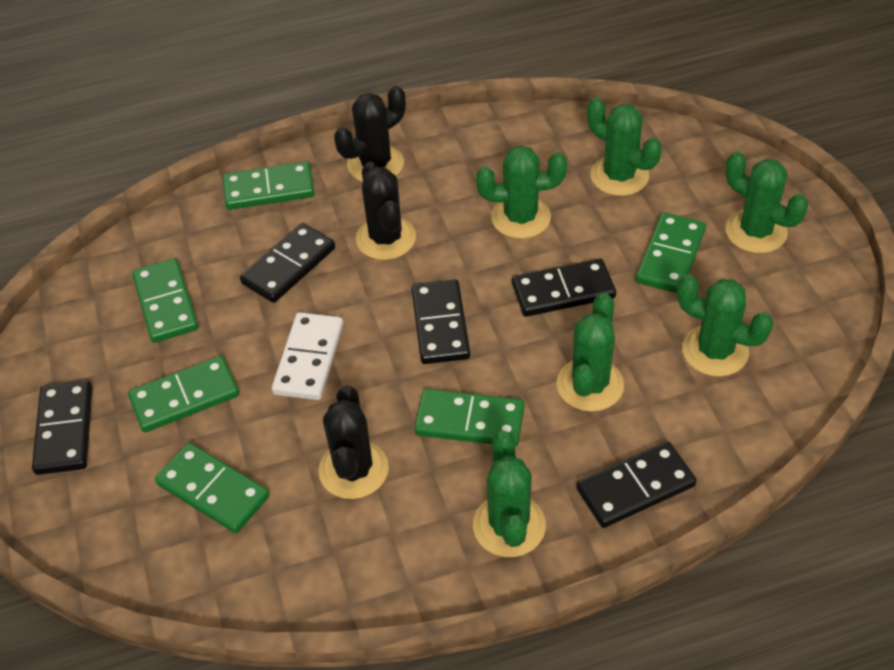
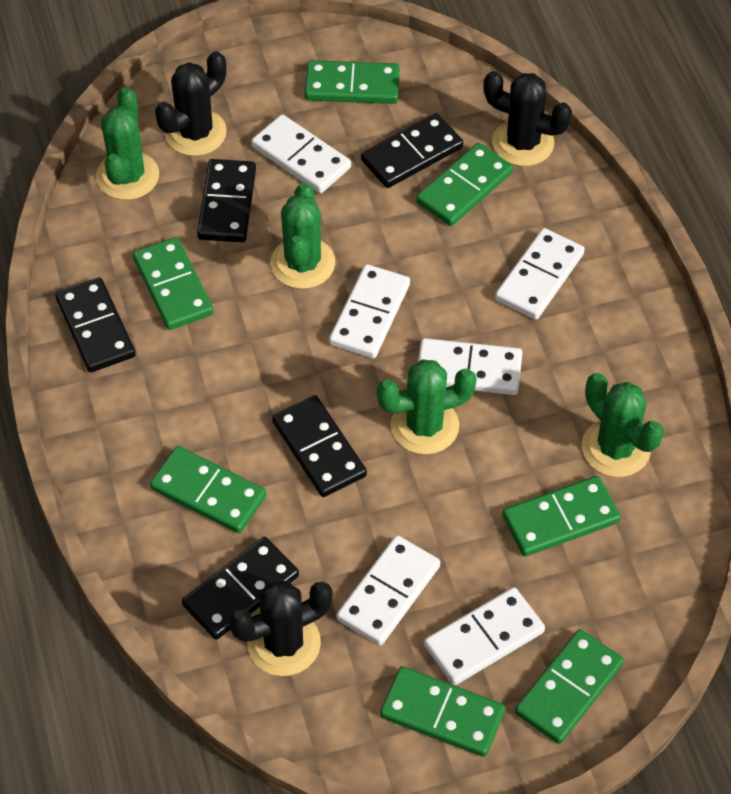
green cactus: 6 -> 4
green domino: 6 -> 7
white domino: 1 -> 6

